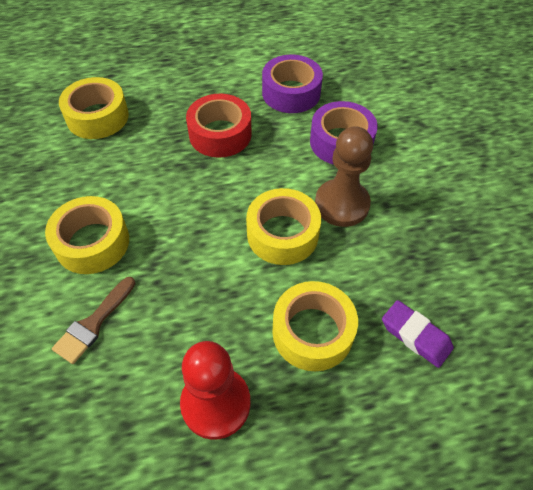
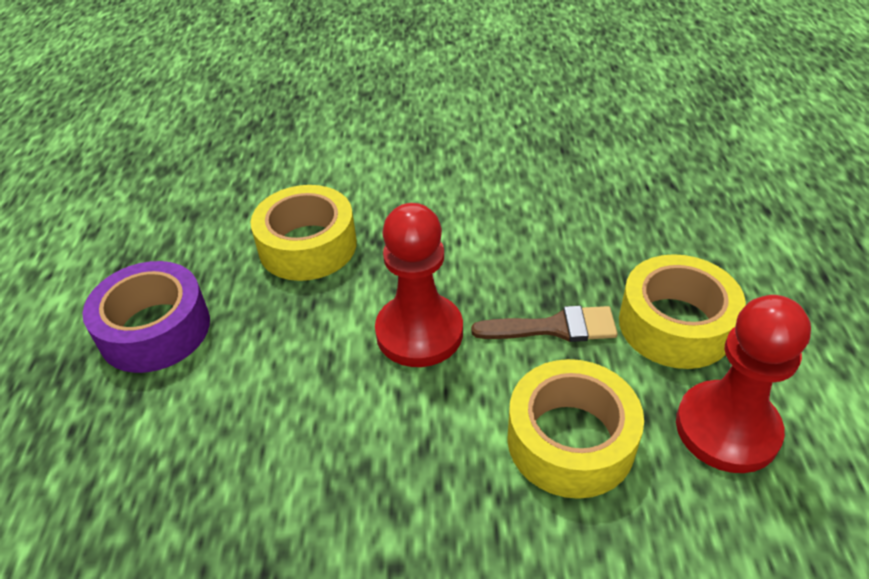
brown pawn: 1 -> 0
purple eraser: 1 -> 0
purple tape: 2 -> 1
red pawn: 1 -> 2
red tape: 1 -> 0
yellow tape: 4 -> 3

